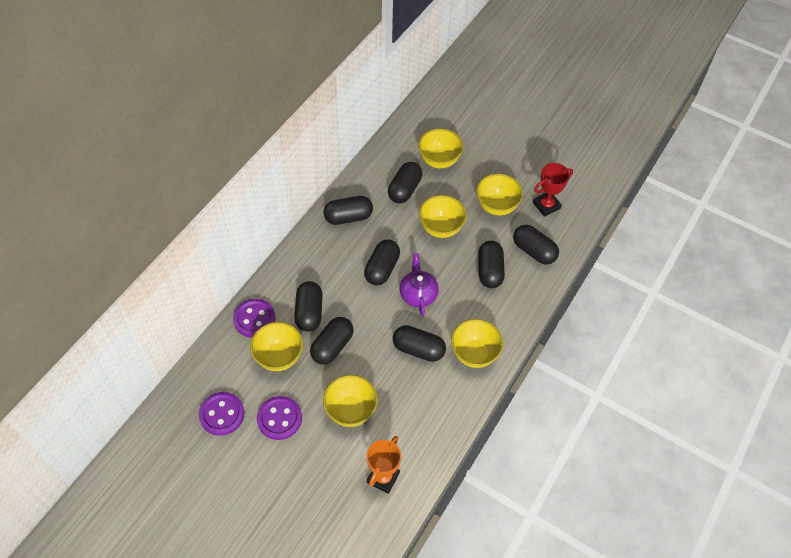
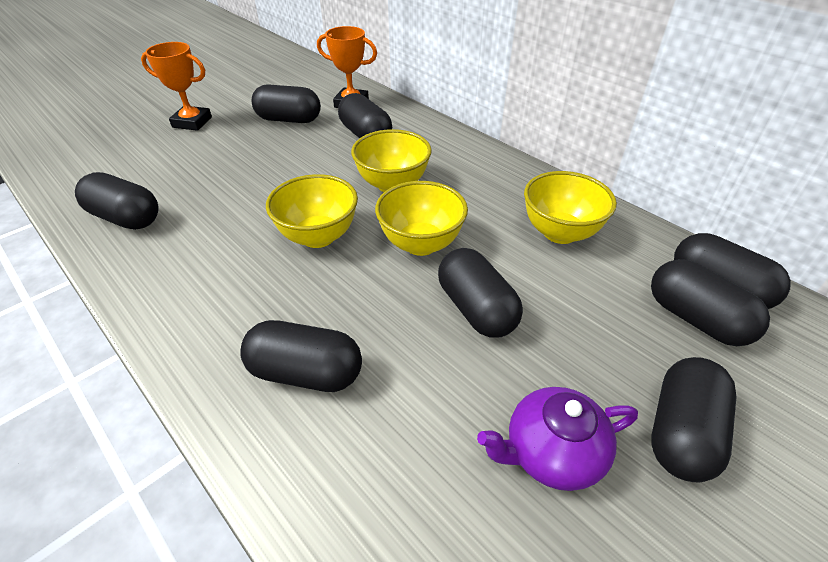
orange trophy: 1 -> 2
purple button: 3 -> 0
red trophy: 1 -> 0
yellow bowl: 6 -> 4

